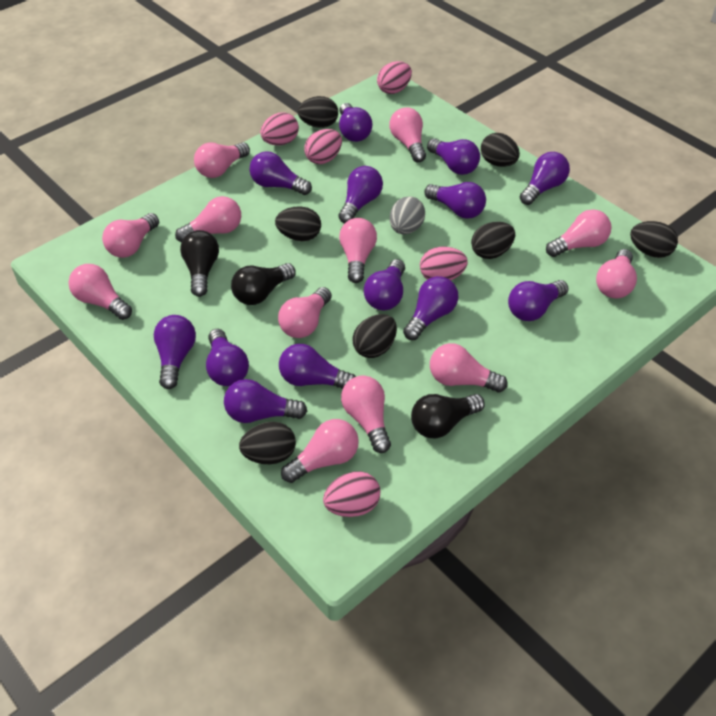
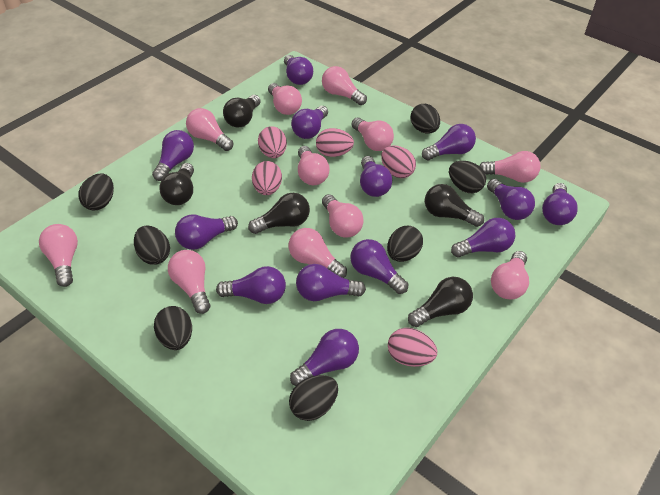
black light bulb: 3 -> 5
grey egg: 1 -> 0
pink light bulb: 12 -> 11

